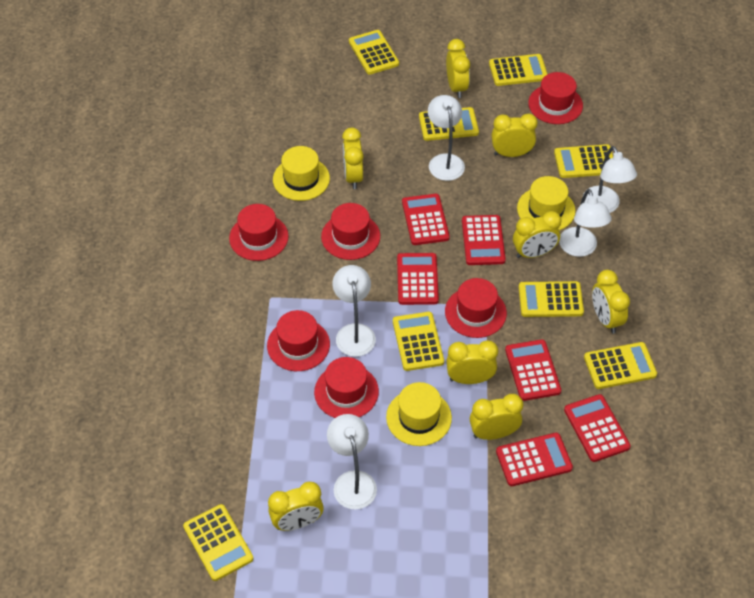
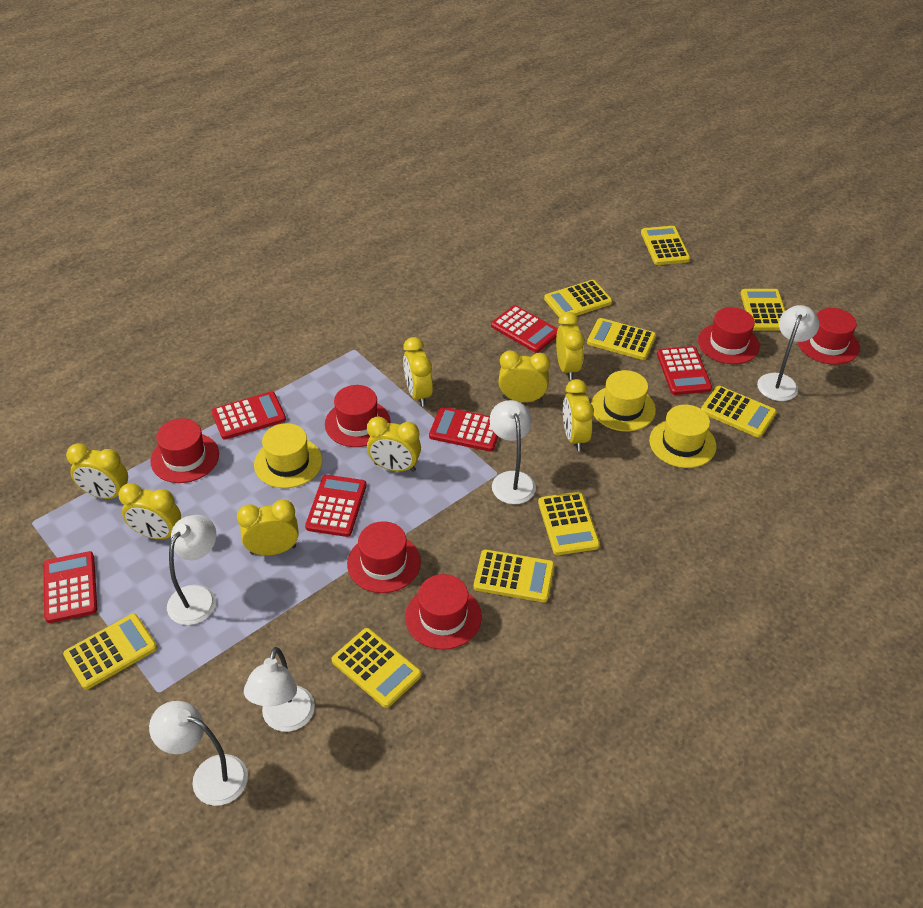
yellow calculator: 8 -> 9

